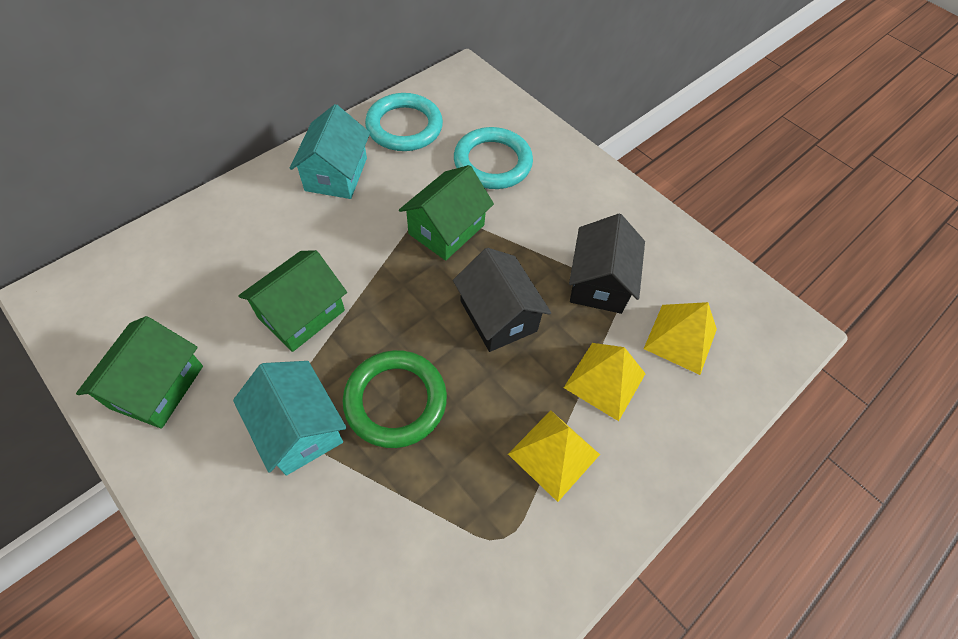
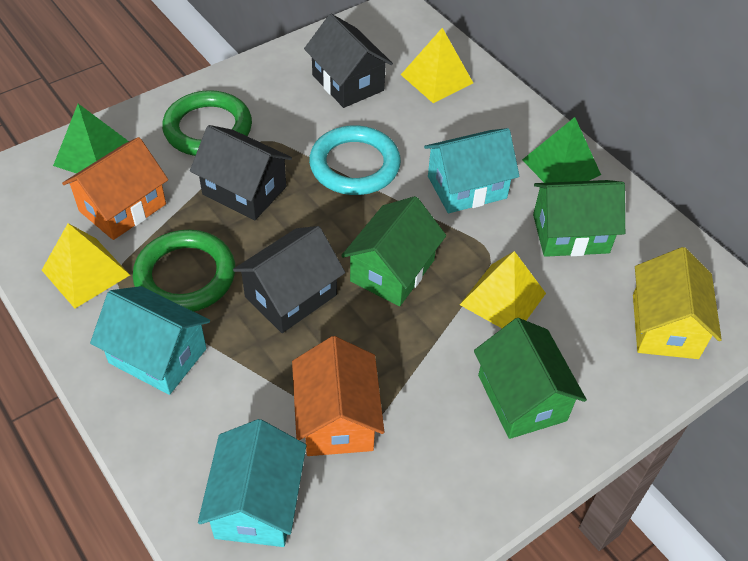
black house: 2 -> 3
green pyramid: 0 -> 2
green ring: 1 -> 2
orange house: 0 -> 2
turquoise house: 2 -> 3
turquoise ring: 2 -> 1
yellow house: 0 -> 1

